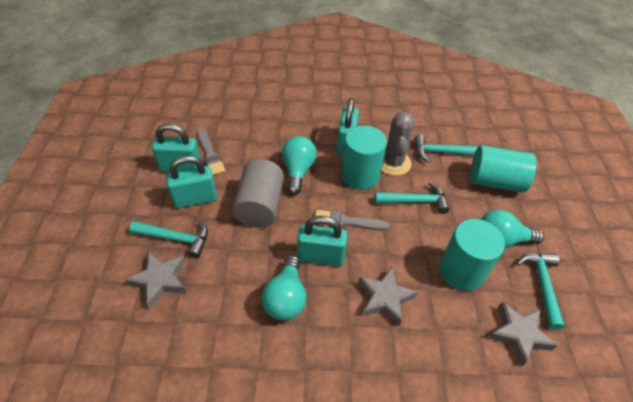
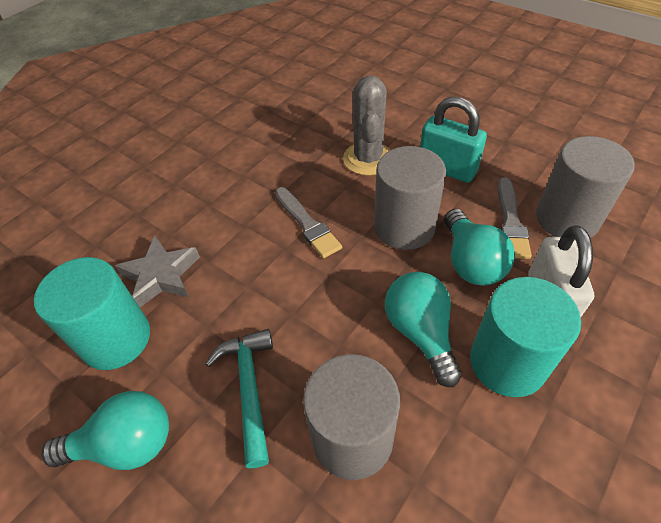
grey cylinder: 1 -> 3
grey star: 3 -> 1
turquoise cylinder: 3 -> 2
turquoise hammer: 4 -> 1
turquoise padlock: 4 -> 1
white padlock: 0 -> 1

